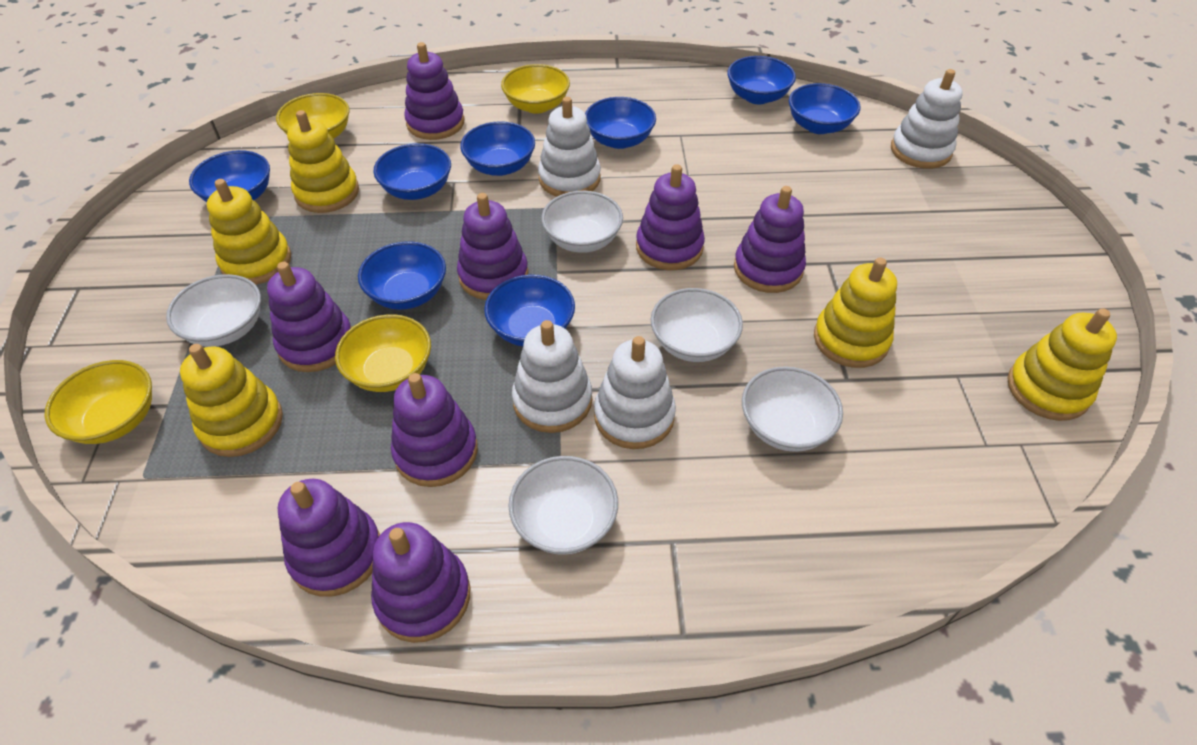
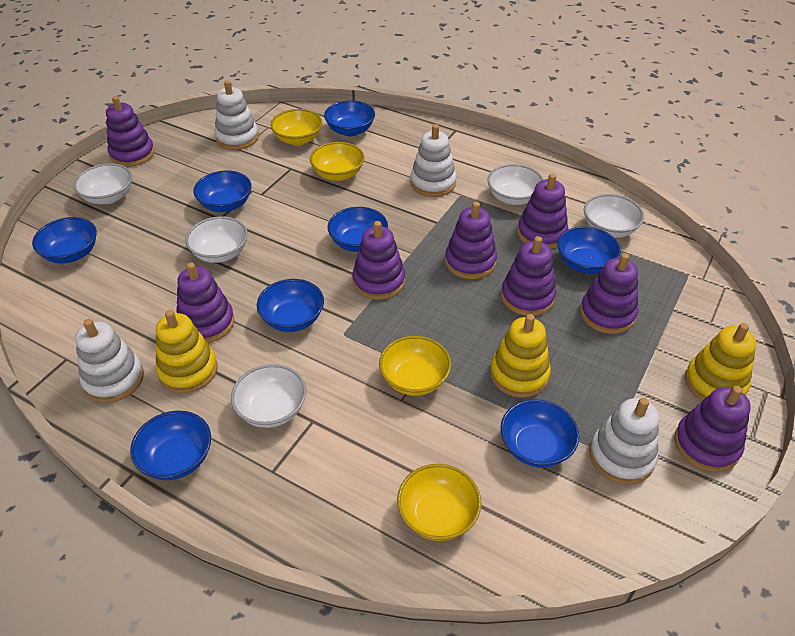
yellow stacking toy: 5 -> 3

